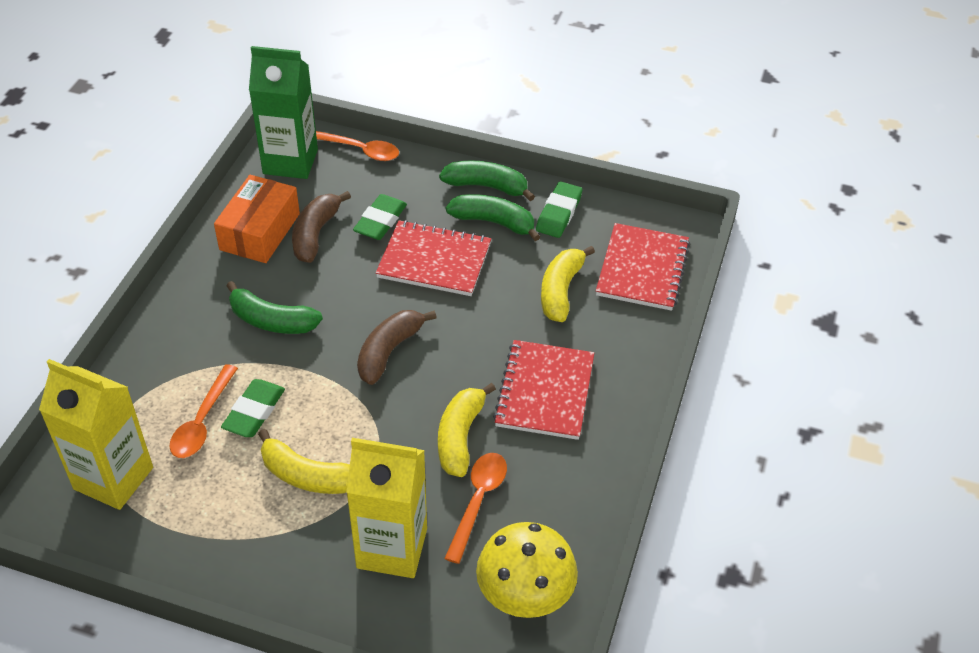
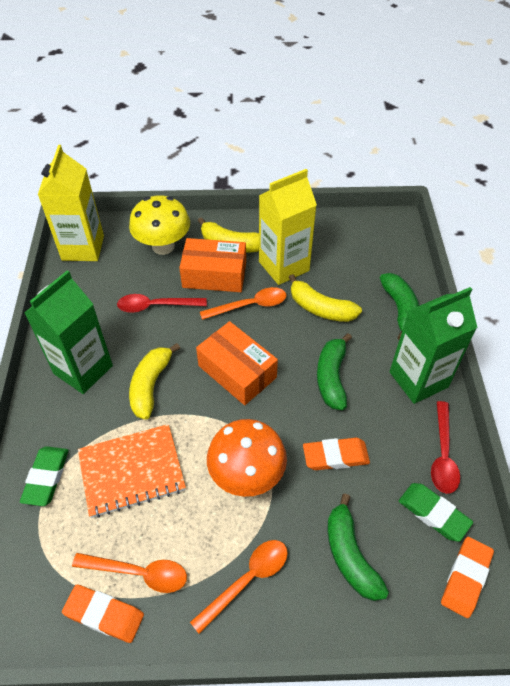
brown banana: 2 -> 0
green carton: 1 -> 2
green eraser: 3 -> 2
orange box: 1 -> 2
orange eraser: 0 -> 3
orange mushroom: 0 -> 1
orange notebook: 0 -> 1
red notebook: 3 -> 0
red spoon: 0 -> 2

